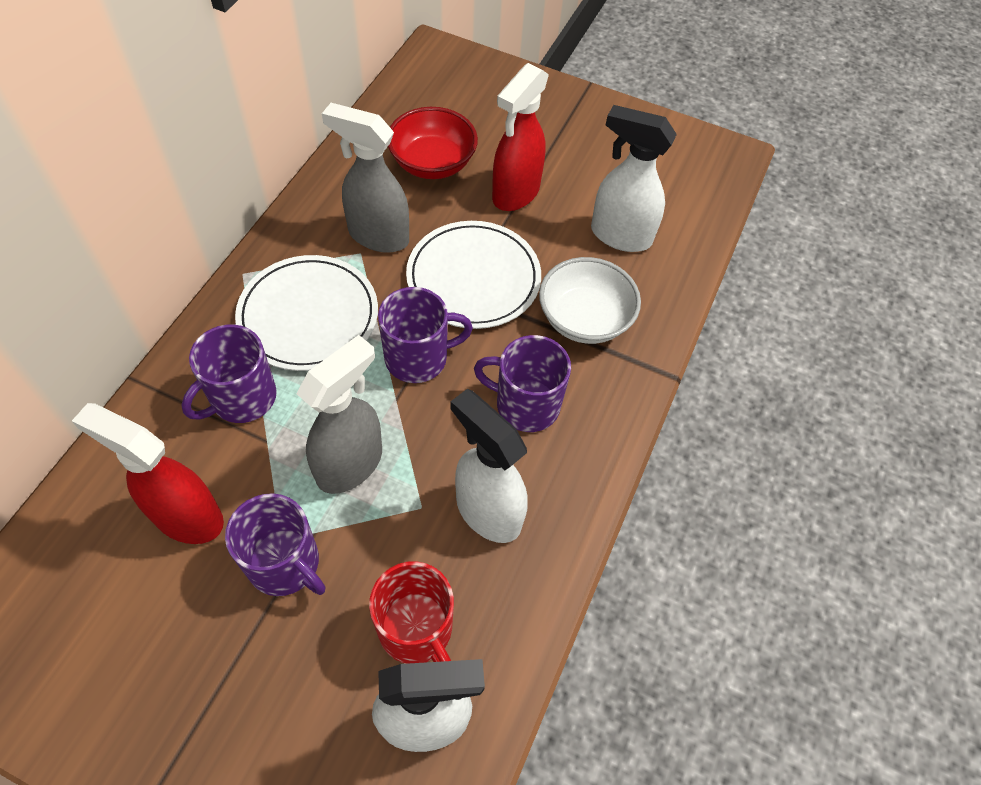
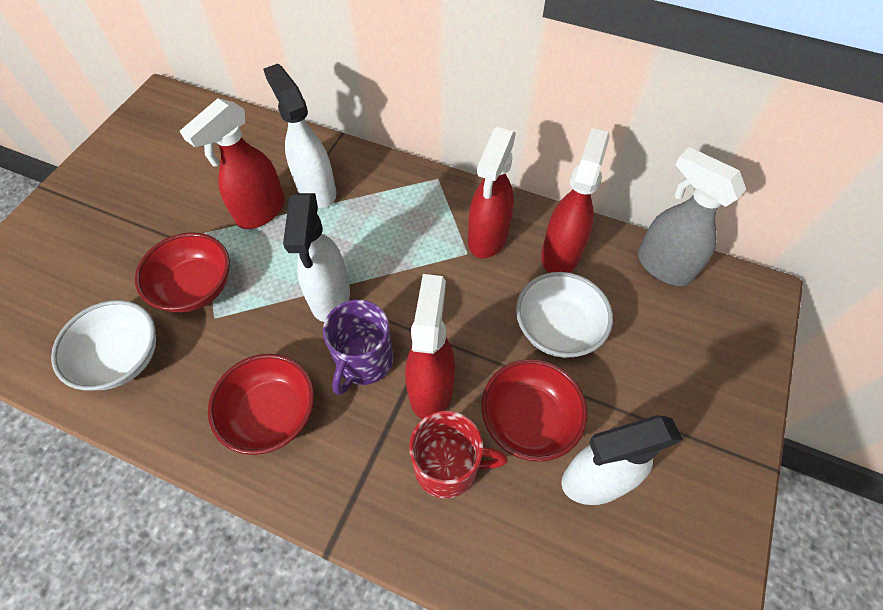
grey spray bottle: 2 -> 1
purple mug: 4 -> 1
red bowl: 1 -> 3
red spray bottle: 2 -> 4
white bowl: 1 -> 2
white plate: 2 -> 0

